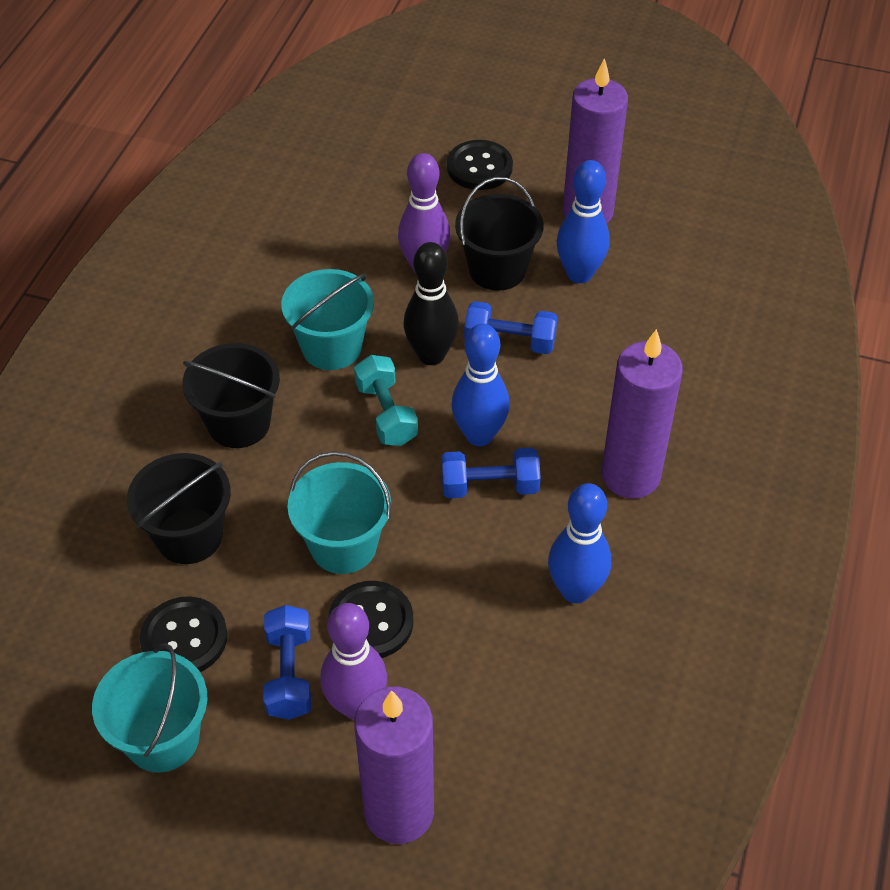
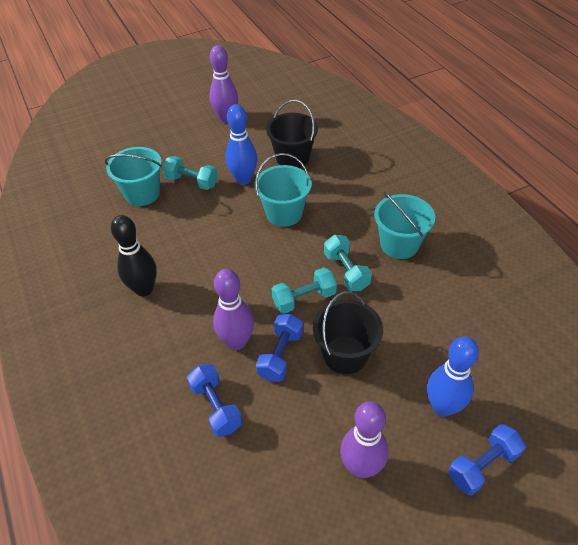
black bucket: 3 -> 2
black button: 3 -> 0
blue bowling pin: 3 -> 2
purple bowling pin: 2 -> 3
purple candle: 3 -> 0
turquoise dumbbell: 1 -> 3

